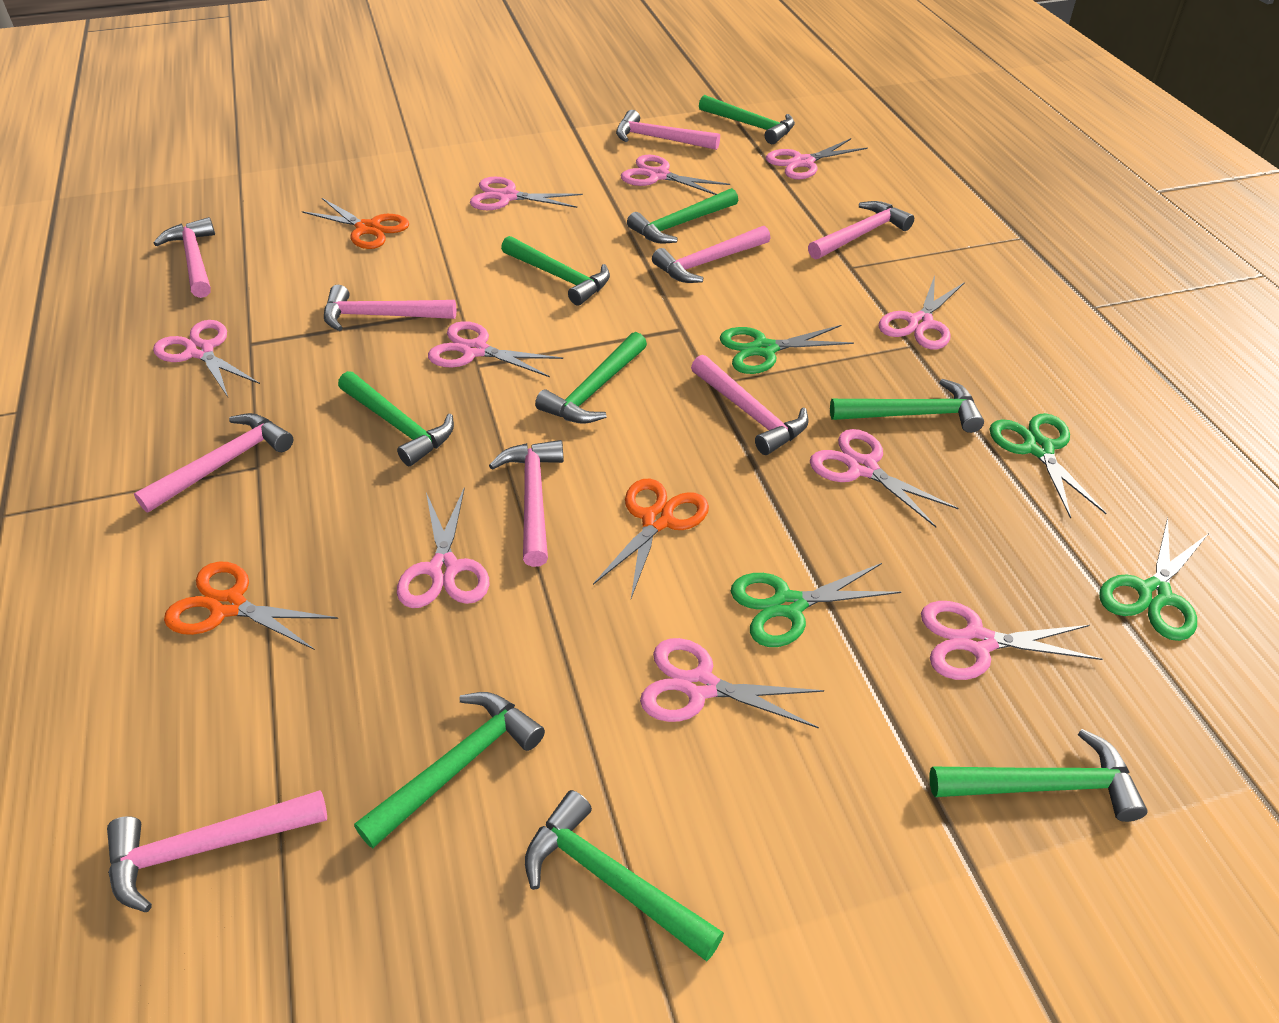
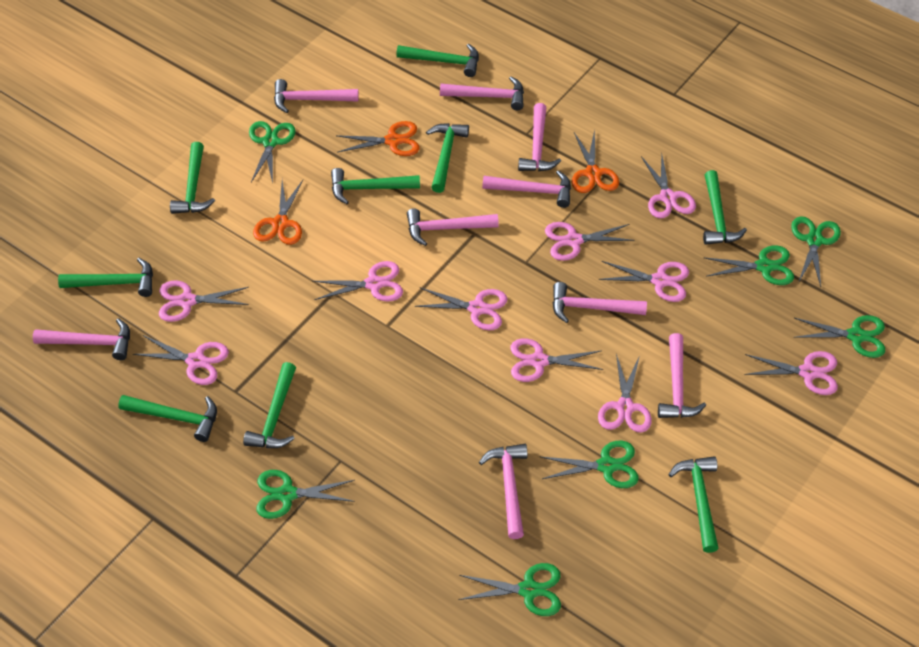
green scissors: 4 -> 7

